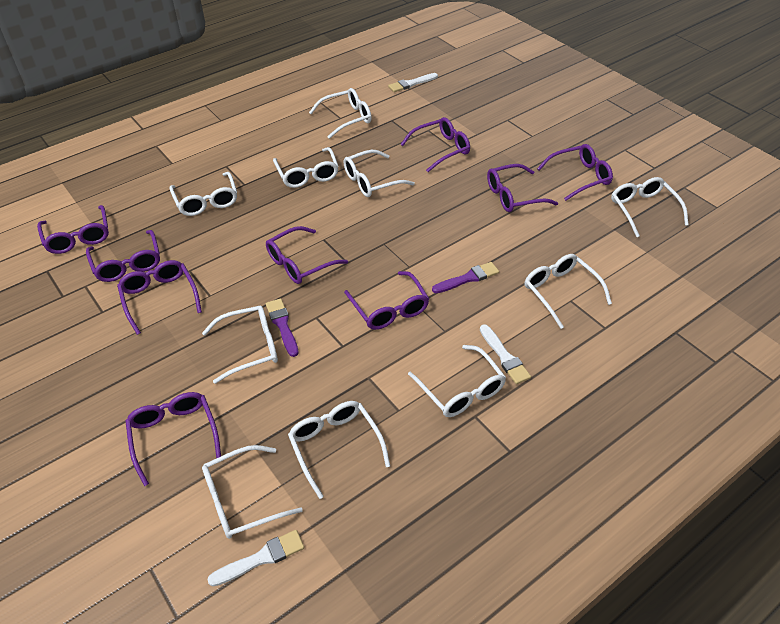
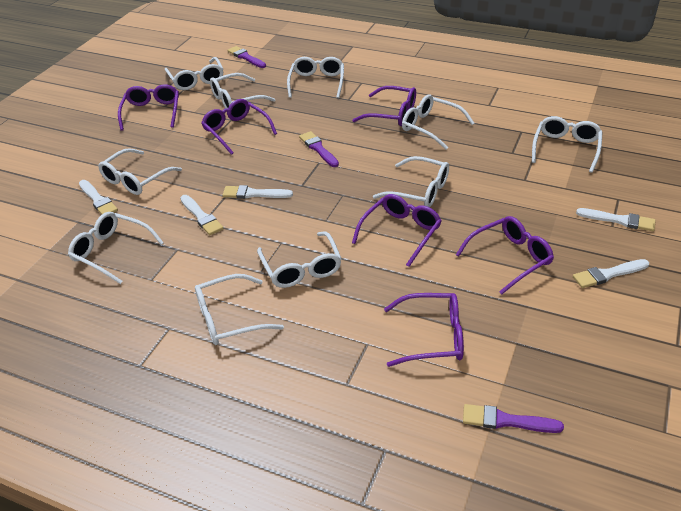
purple brush: 2 -> 3
purple glasses: 9 -> 6
white brush: 3 -> 5

